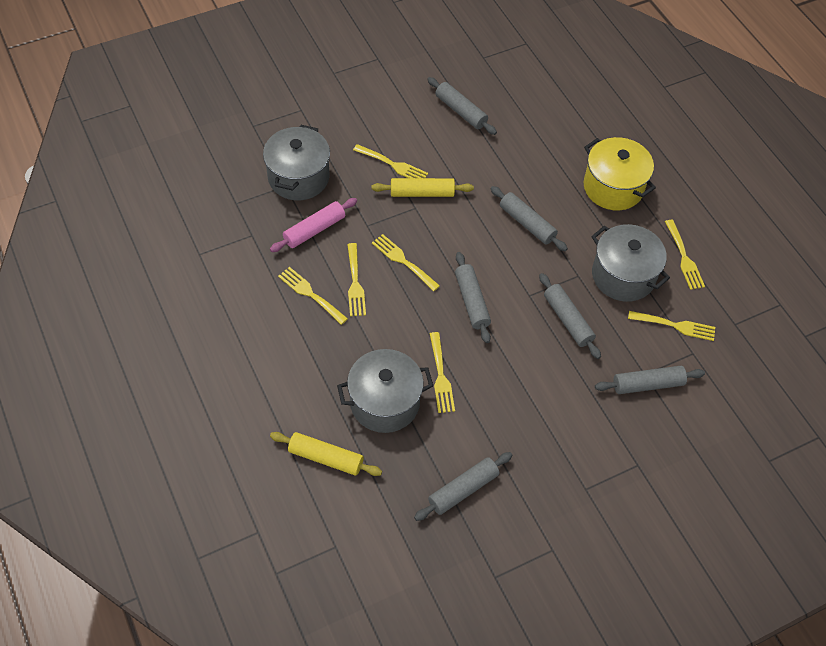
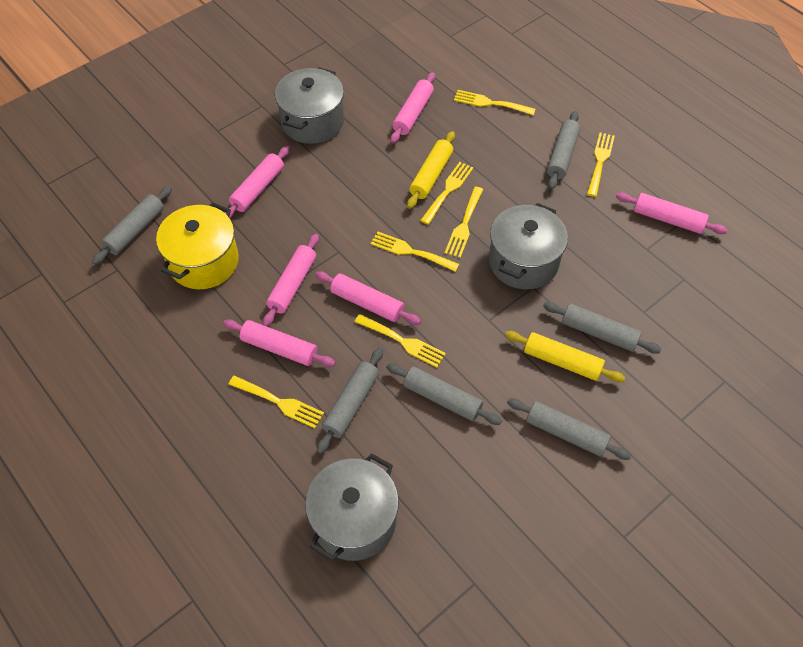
pink rolling pin: 1 -> 6

